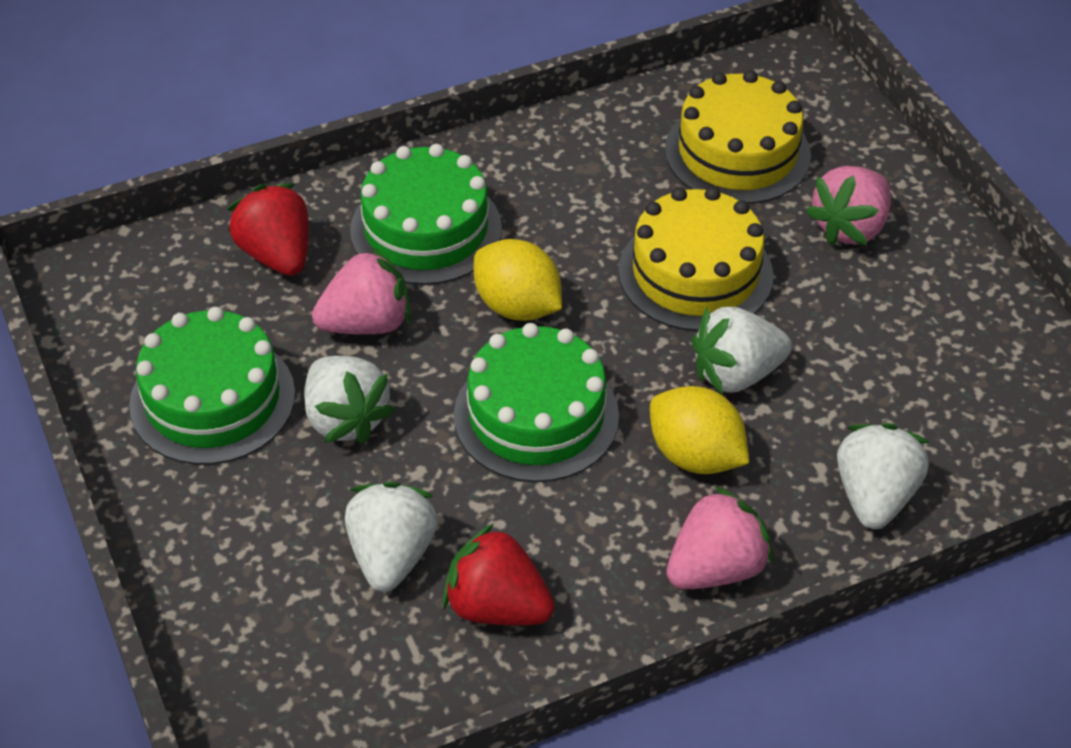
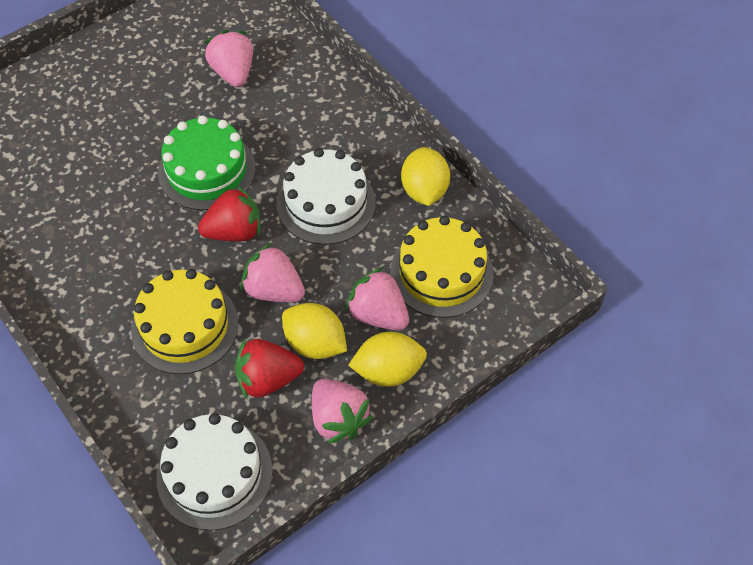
green cake: 3 -> 1
pink strawberry: 3 -> 4
white cake: 0 -> 2
white strawberry: 4 -> 0
yellow lemon: 2 -> 3

